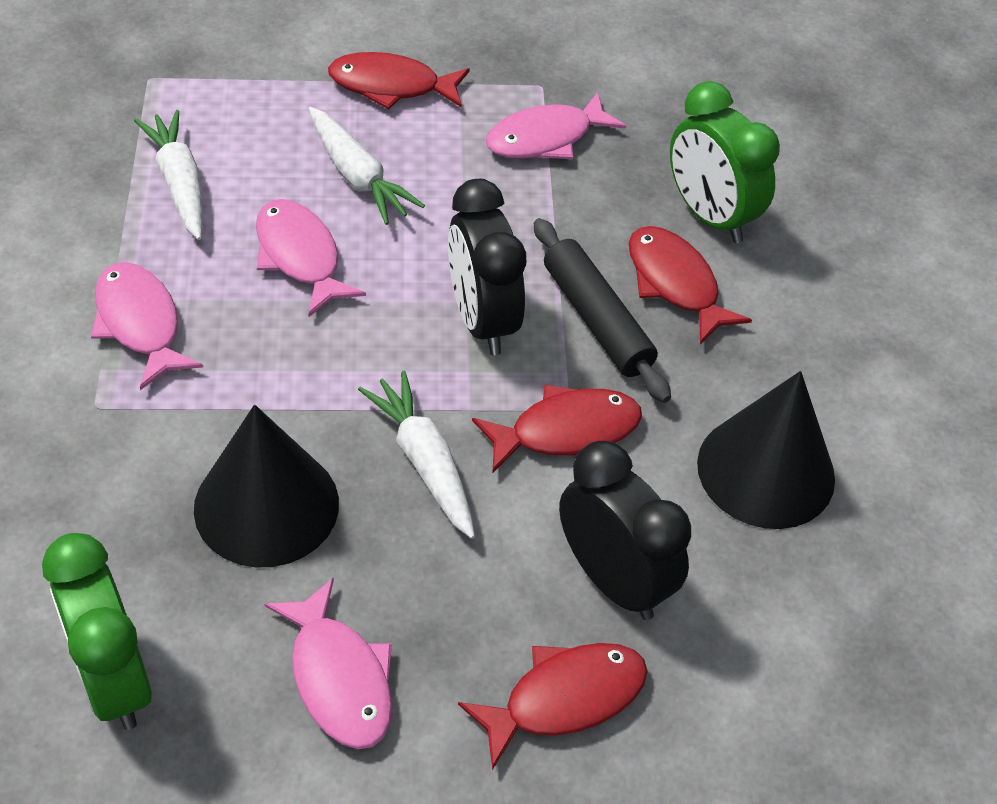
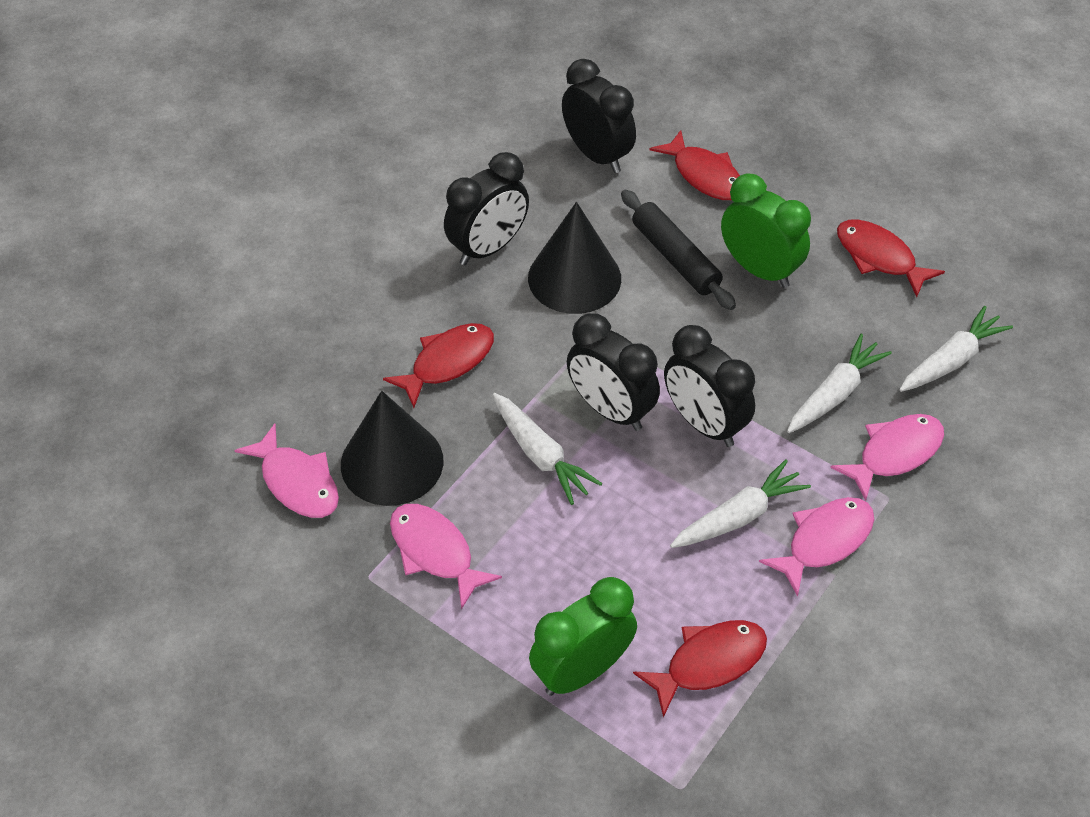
black clock: 2 -> 4
white carrot: 3 -> 4

